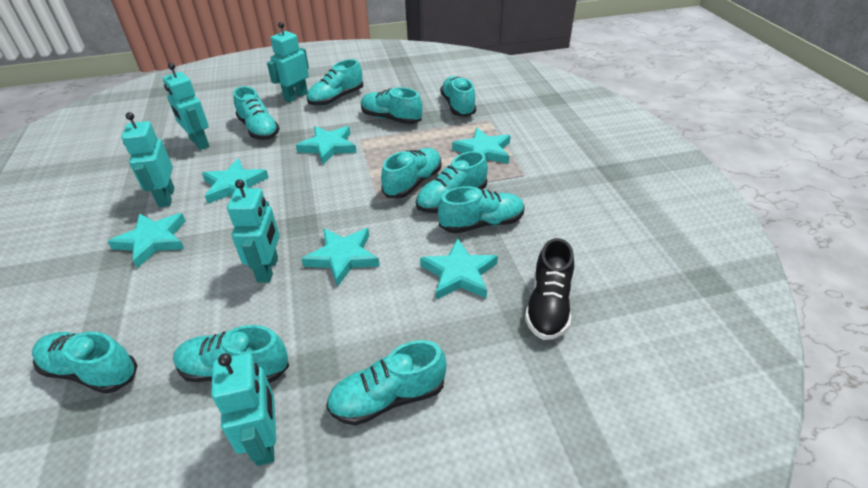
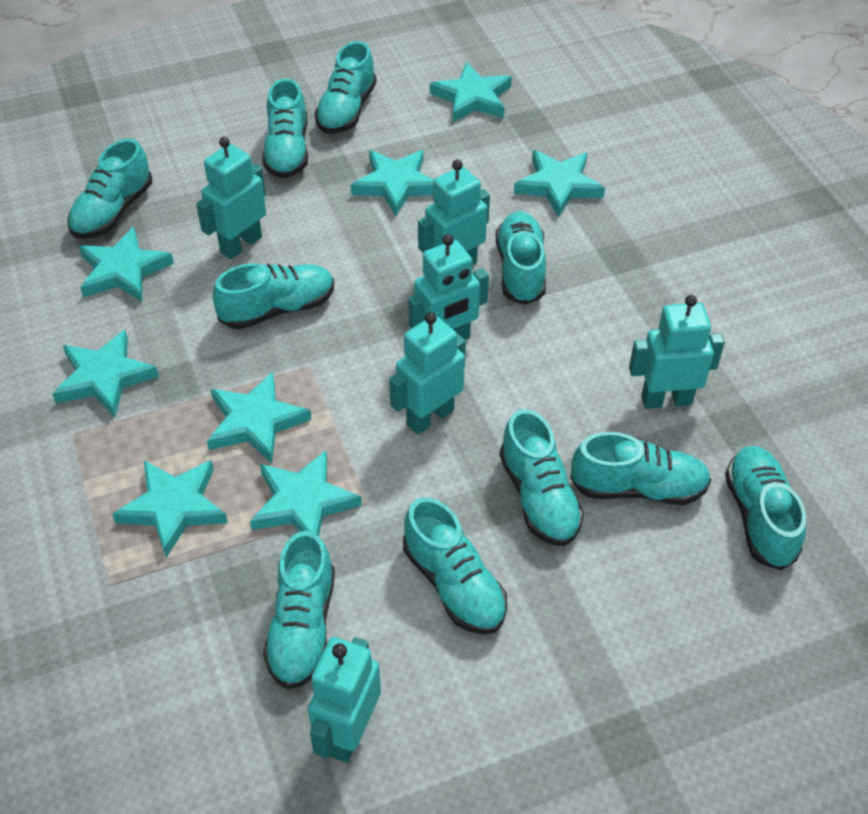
black shoe: 1 -> 0
turquoise robot: 5 -> 6
turquoise star: 6 -> 8

